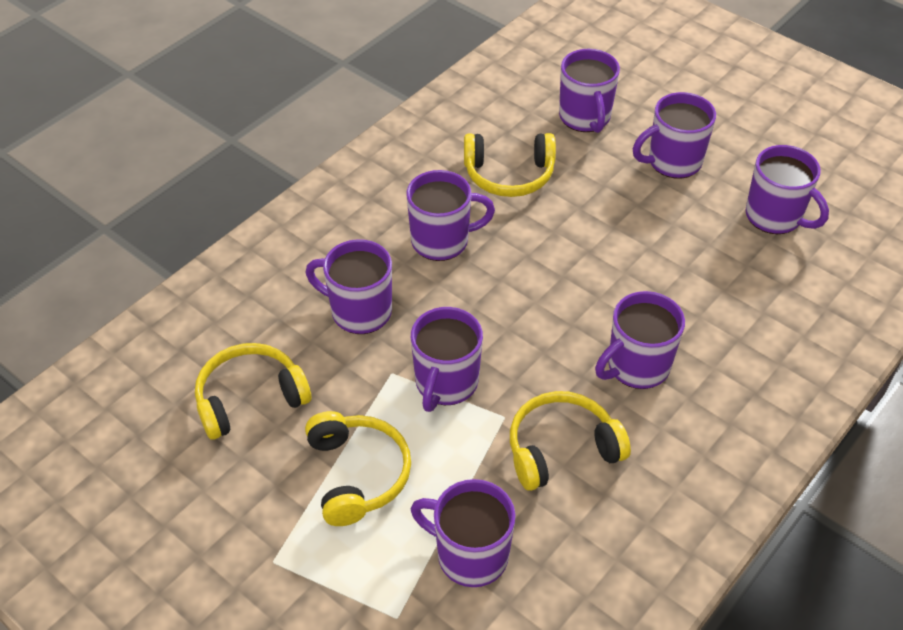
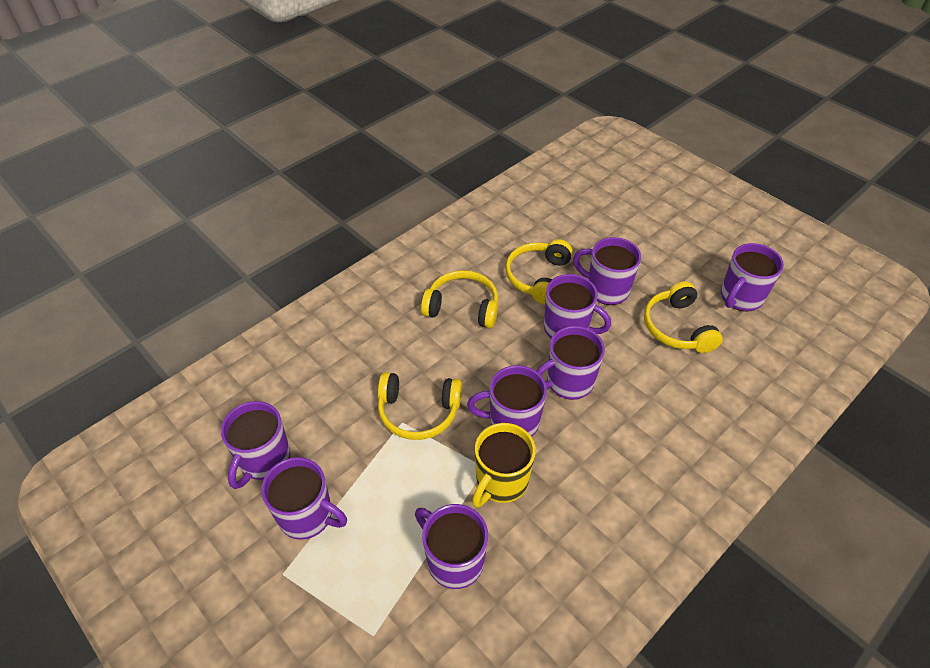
yellow mug: 0 -> 1

